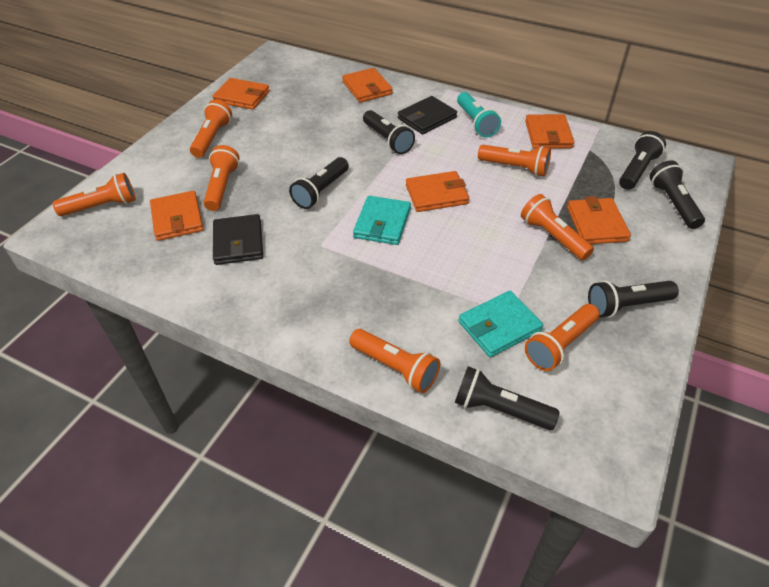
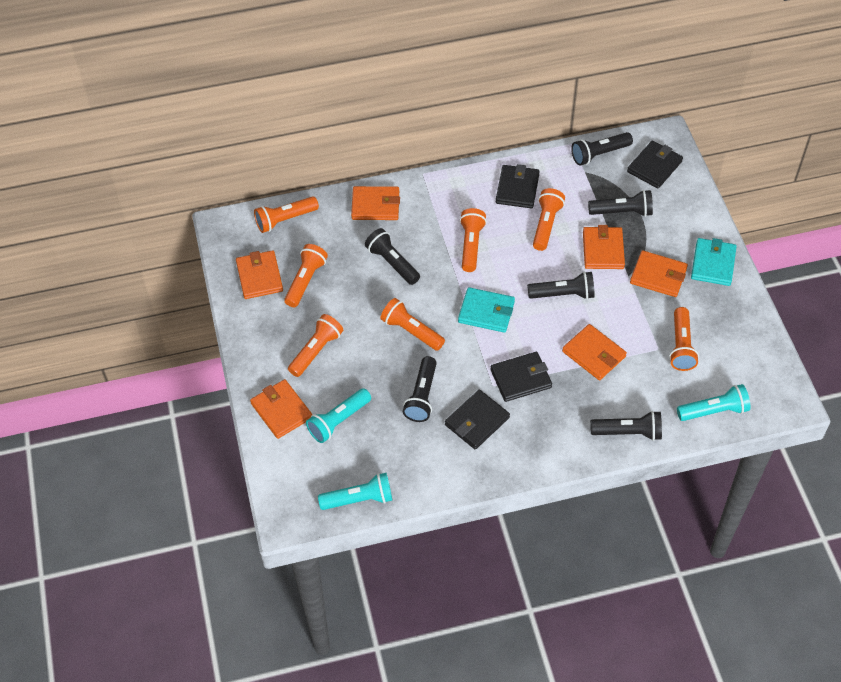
black wallet: 2 -> 4
turquoise flashlight: 1 -> 3

